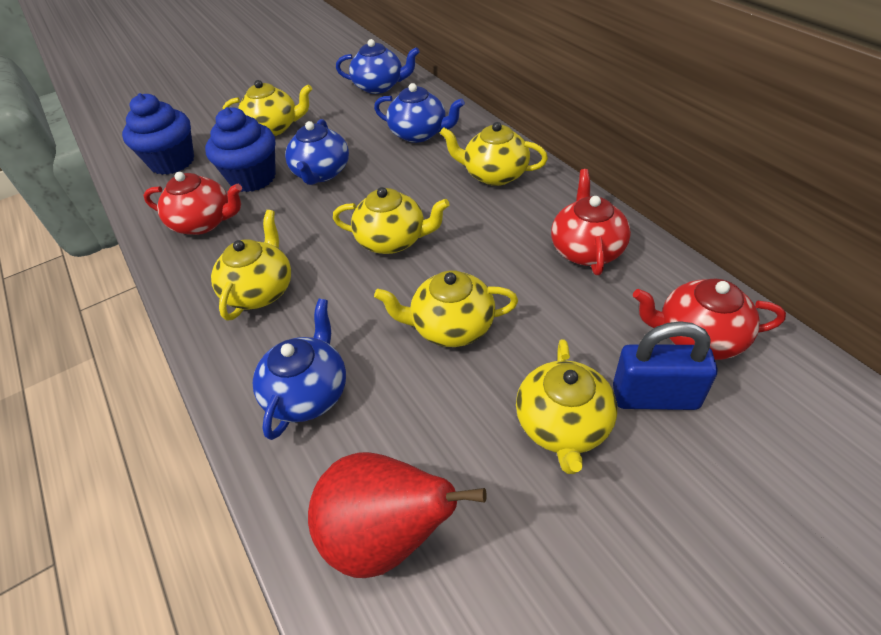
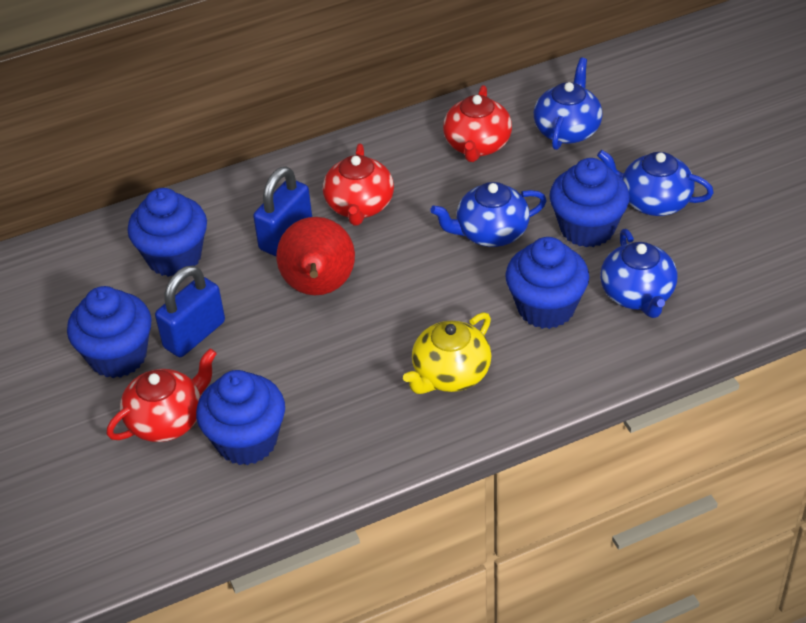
blue cupcake: 2 -> 5
blue padlock: 1 -> 2
yellow teapot: 6 -> 1

